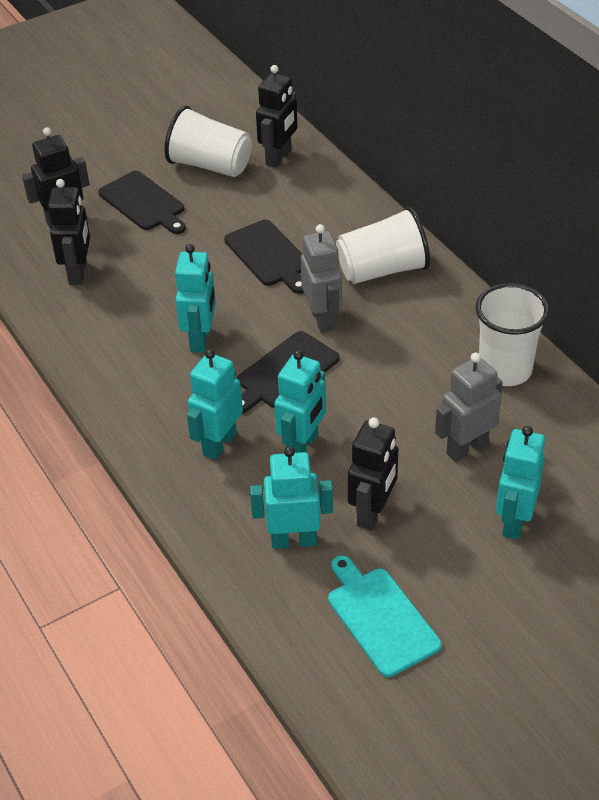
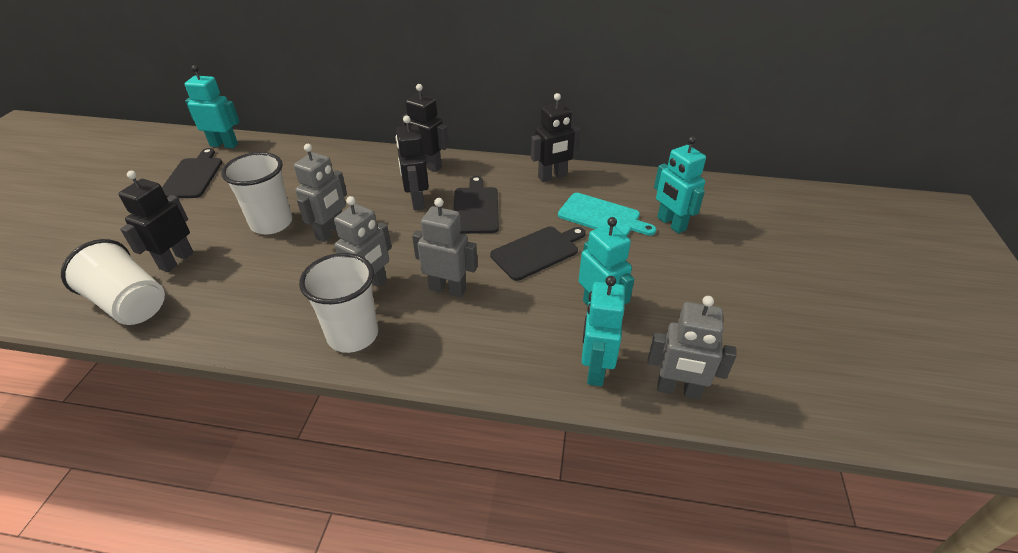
grey robot: 2 -> 4
turquoise robot: 5 -> 4

